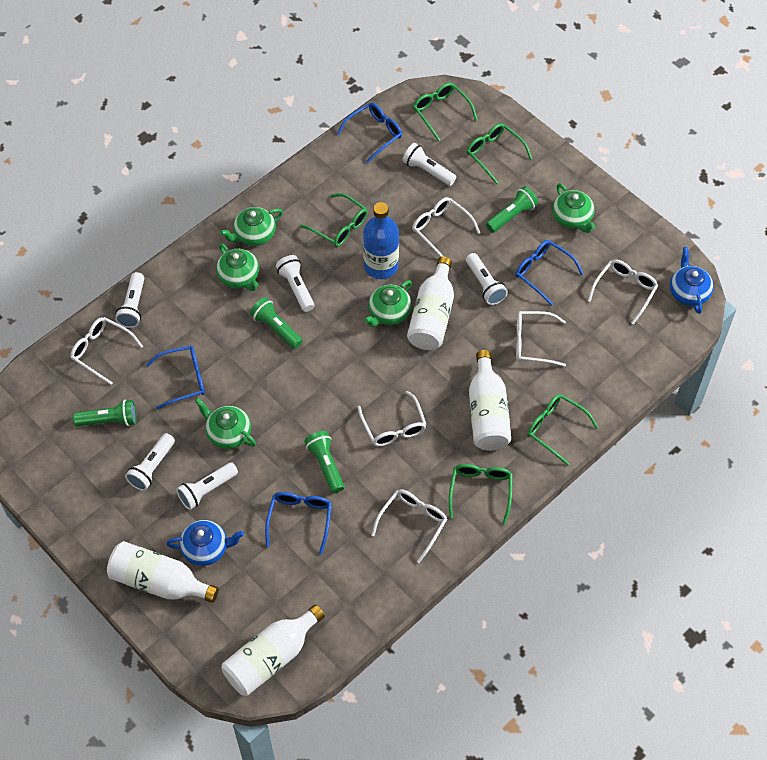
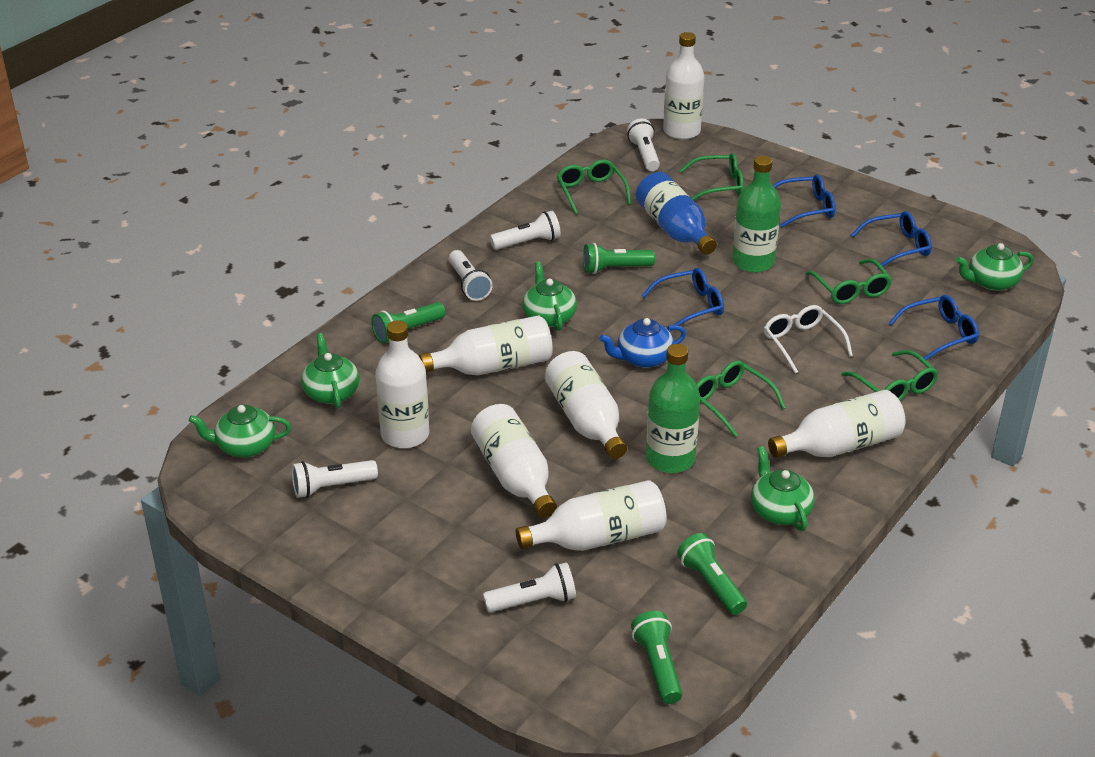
blue teapot: 2 -> 1
green bottle: 0 -> 2
white bottle: 4 -> 7
white flashlight: 6 -> 5
white glasses: 6 -> 1

